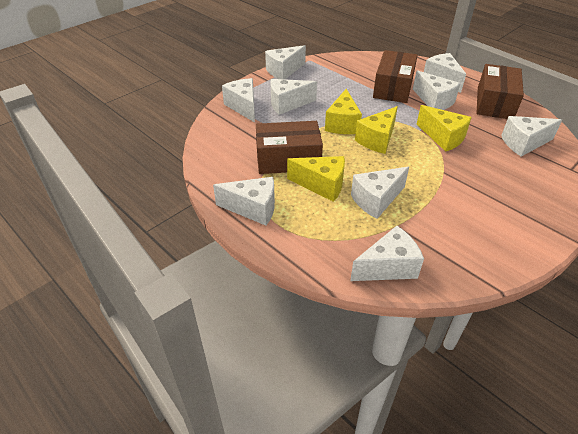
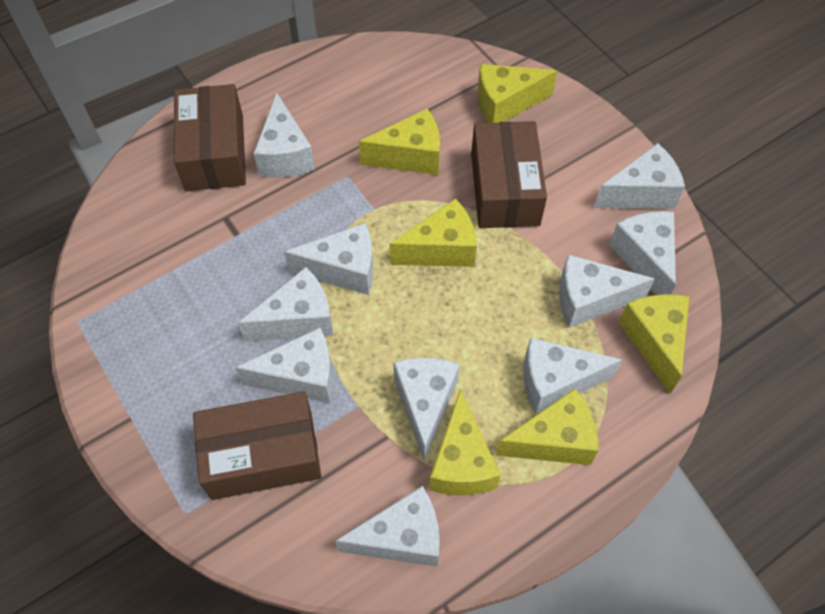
white cheese: 9 -> 10
yellow cheese: 4 -> 6

